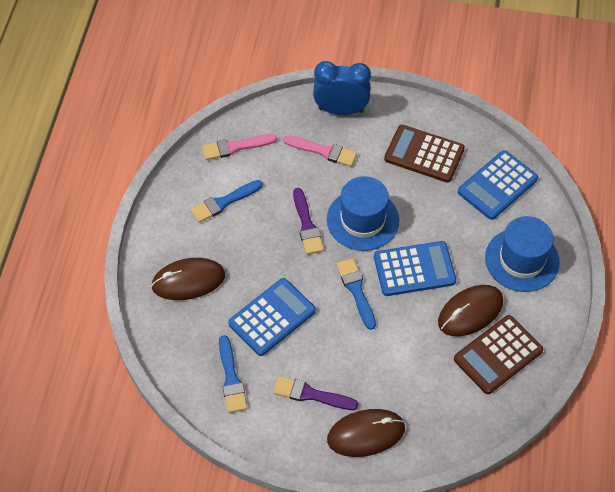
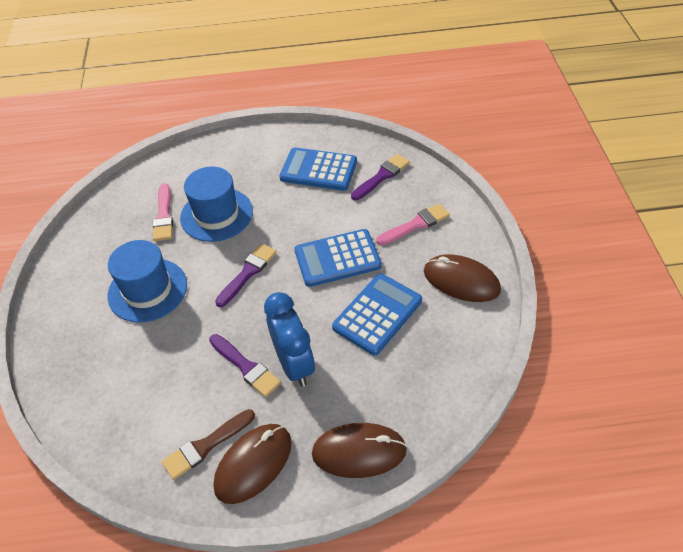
blue brush: 3 -> 0
brown brush: 0 -> 1
brown calculator: 2 -> 0
purple brush: 2 -> 3

